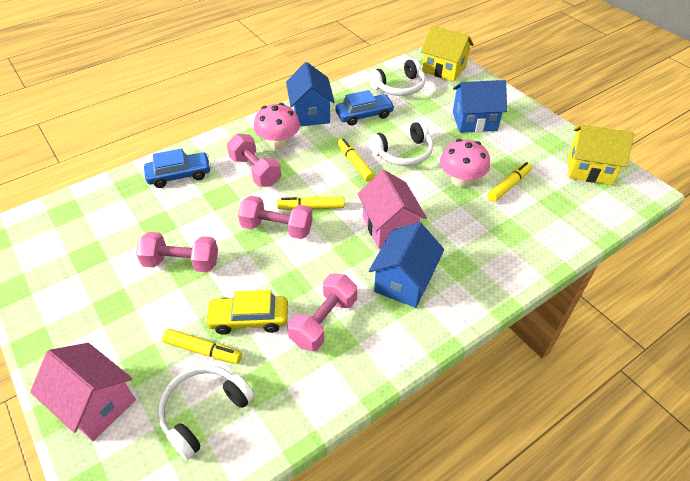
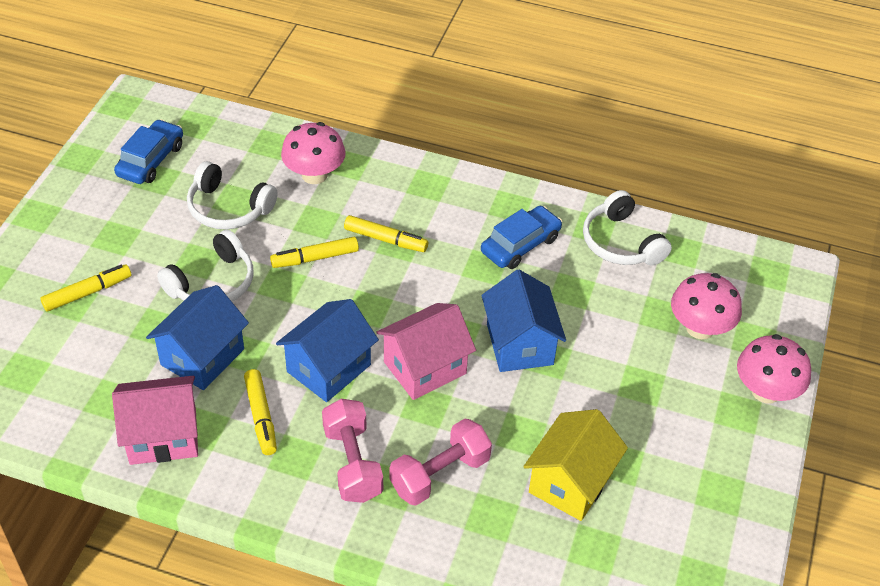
pink dumbbell: 4 -> 2
pink mushroom: 2 -> 3
yellow car: 1 -> 0
yellow house: 2 -> 1

